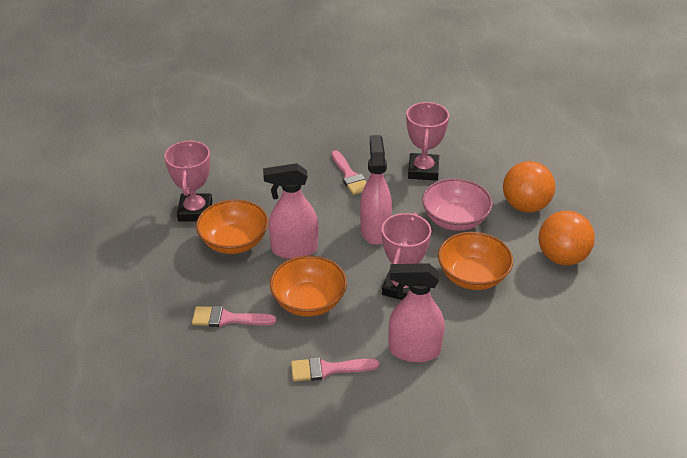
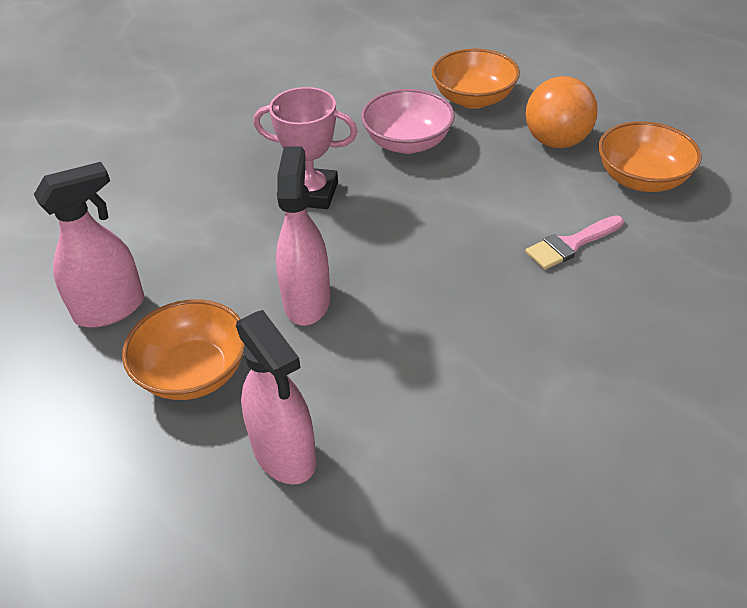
orange ball: 2 -> 1
pink brush: 3 -> 1
pink trophy: 3 -> 1

